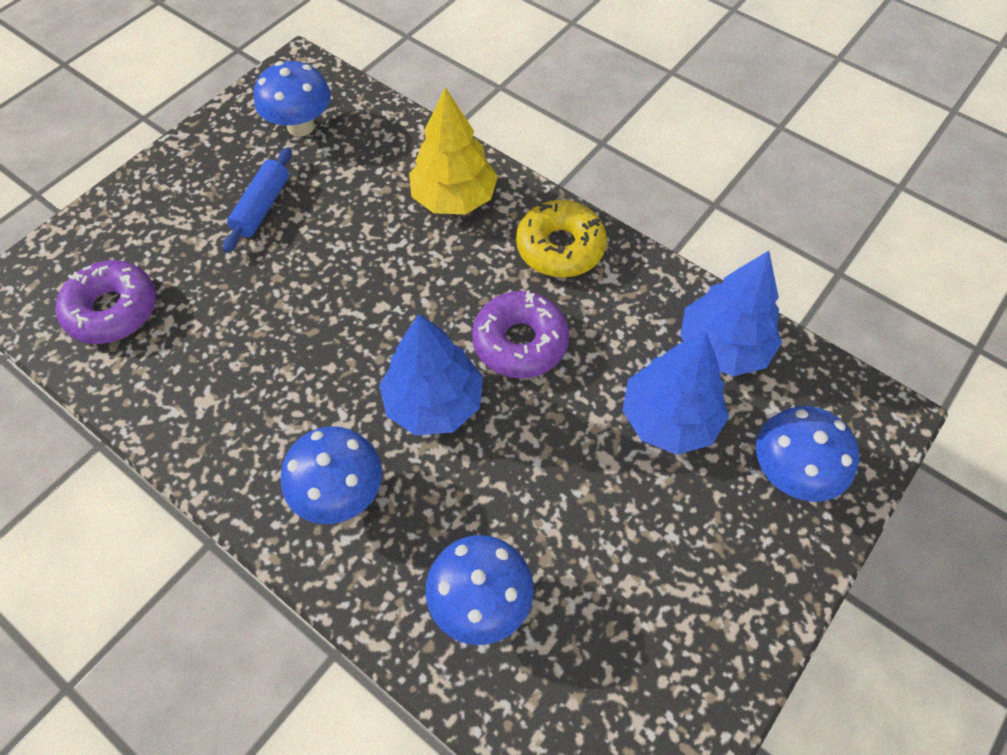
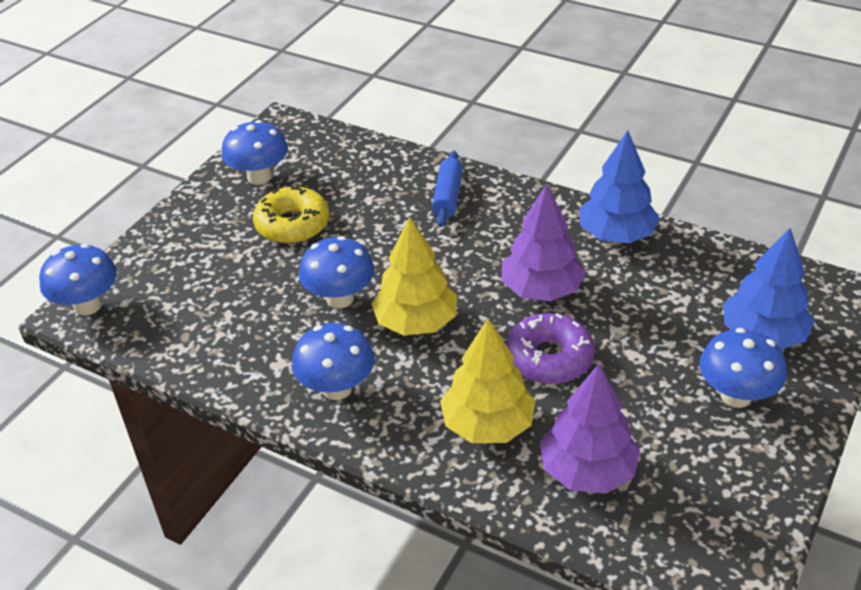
blue mushroom: 4 -> 5
blue tree: 3 -> 2
purple donut: 2 -> 1
purple tree: 0 -> 2
yellow tree: 1 -> 2

